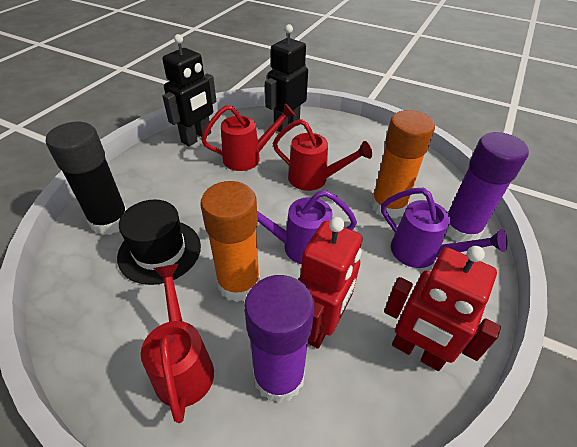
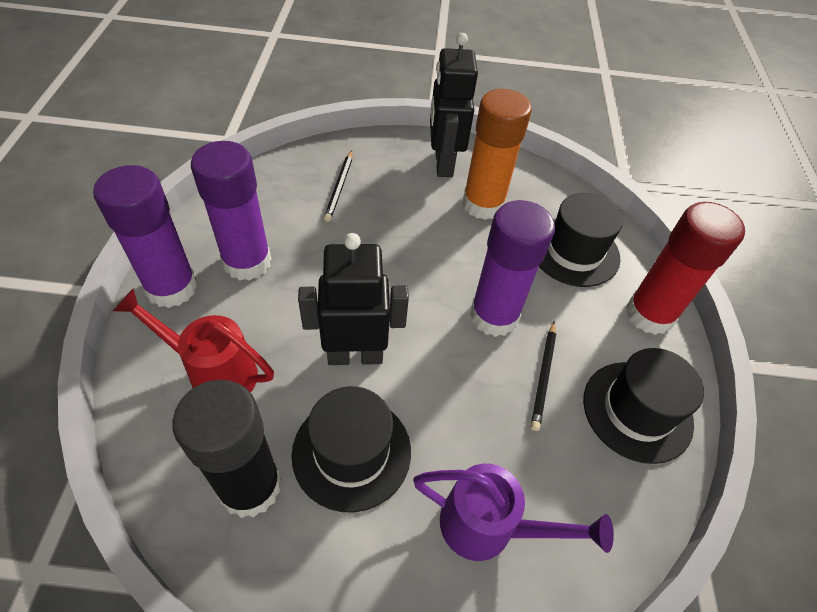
black hat: 1 -> 3
black pencil: 0 -> 2
orange glue stick: 2 -> 1
purple glue stick: 2 -> 3
purple watering can: 2 -> 1
red glue stick: 0 -> 1
red robot: 2 -> 0
red watering can: 3 -> 1

